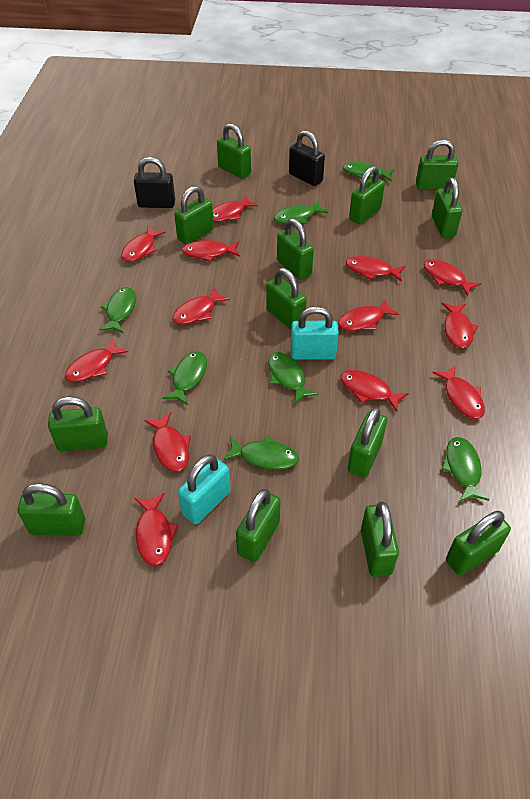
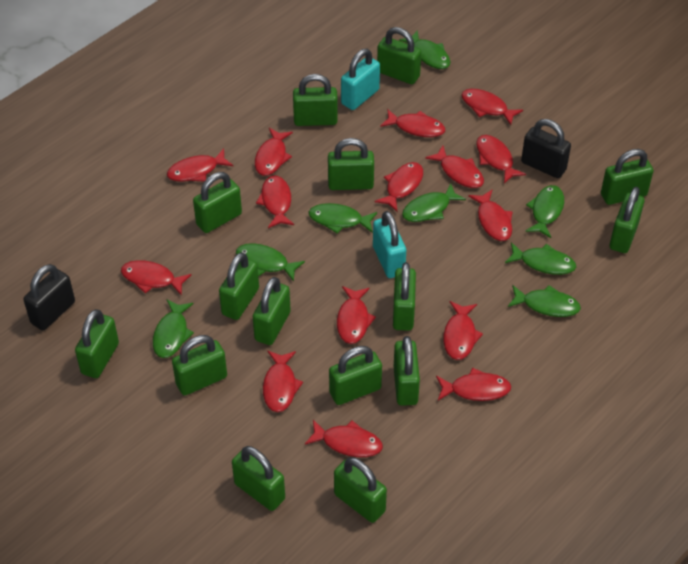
green fish: 7 -> 8
green padlock: 13 -> 15
red fish: 13 -> 15

